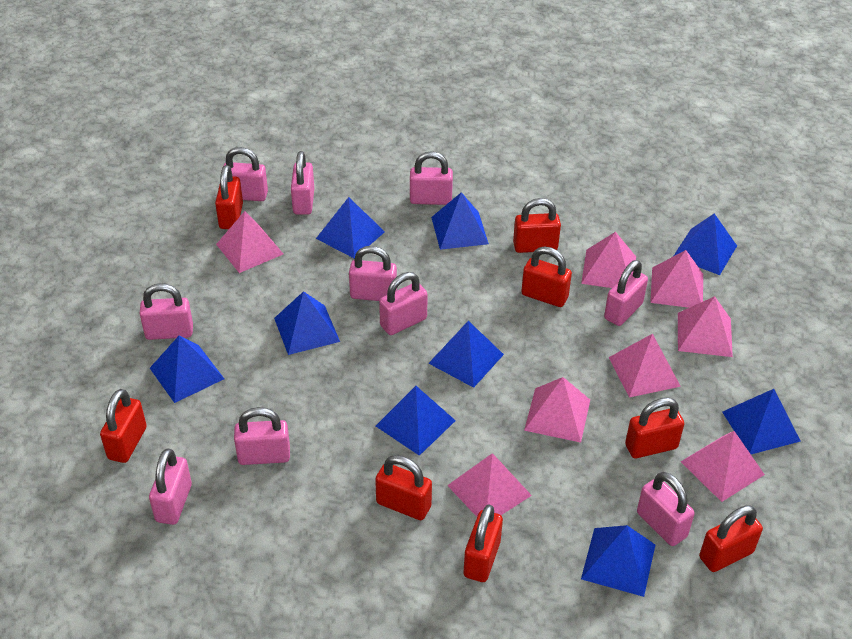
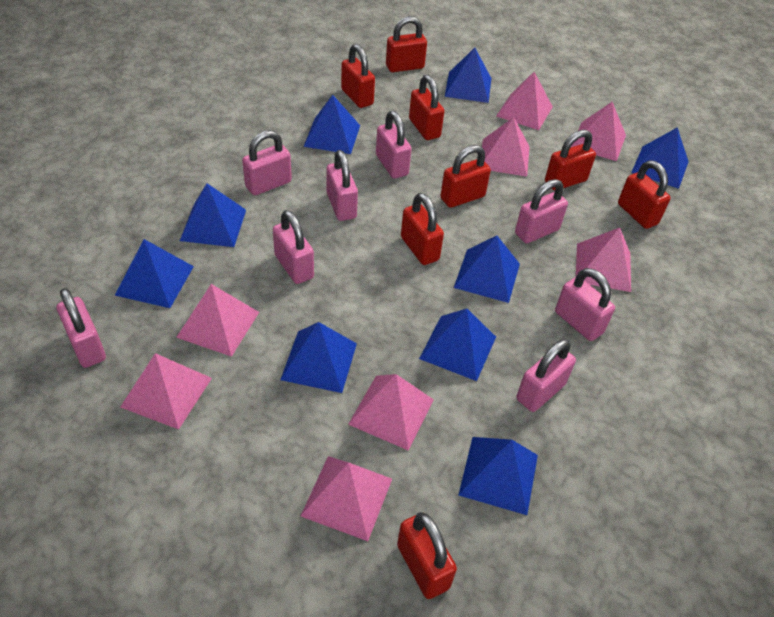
pink padlock: 10 -> 8

